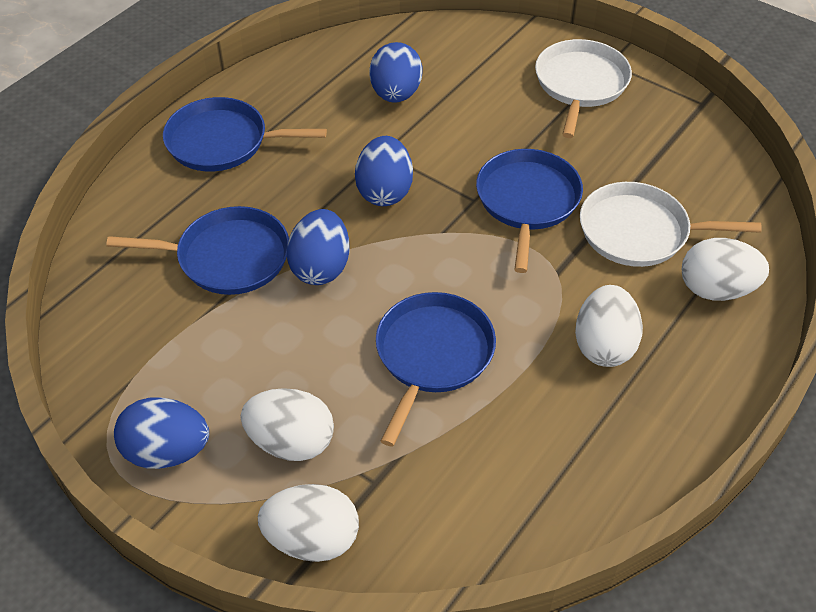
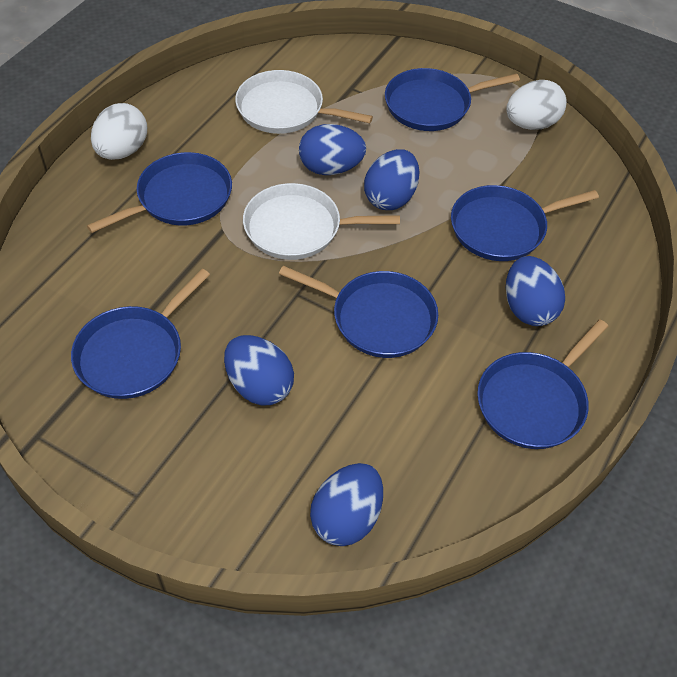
blue egg: 4 -> 5
blue pan: 4 -> 6
white egg: 4 -> 2

